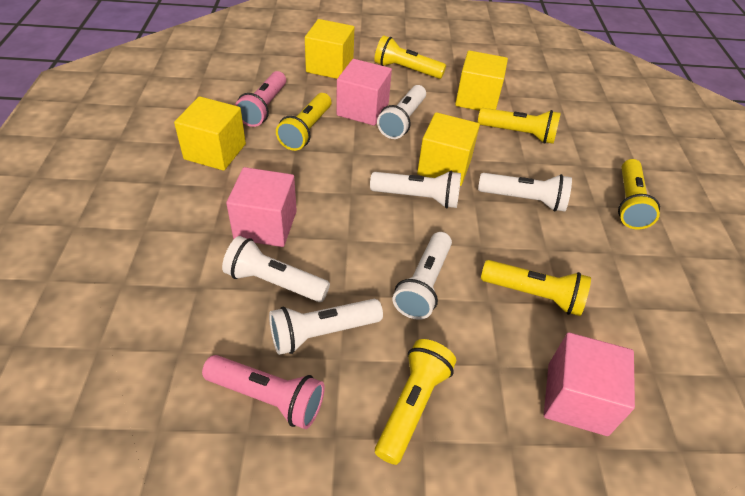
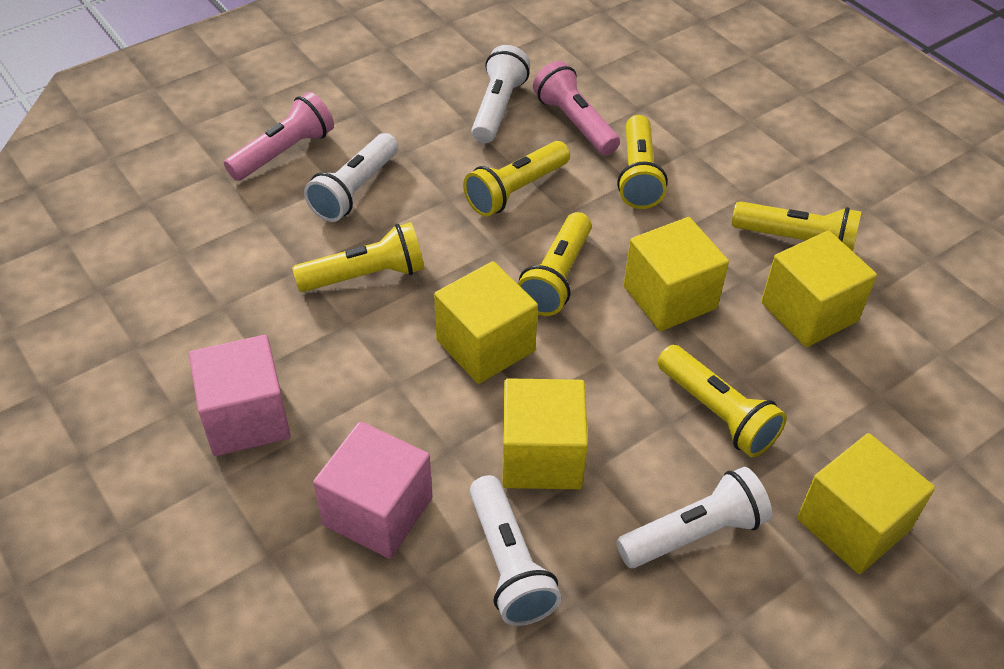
pink cube: 3 -> 2
white flashlight: 6 -> 4
yellow cube: 4 -> 5

